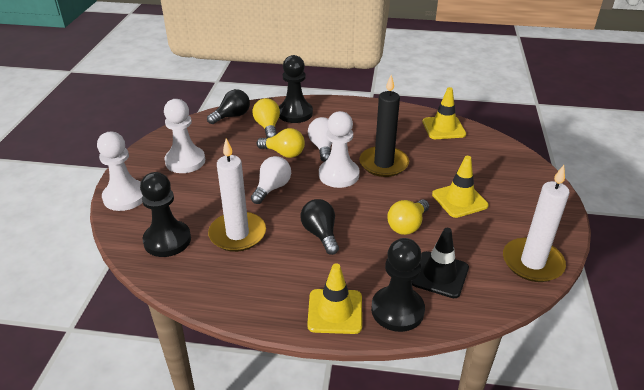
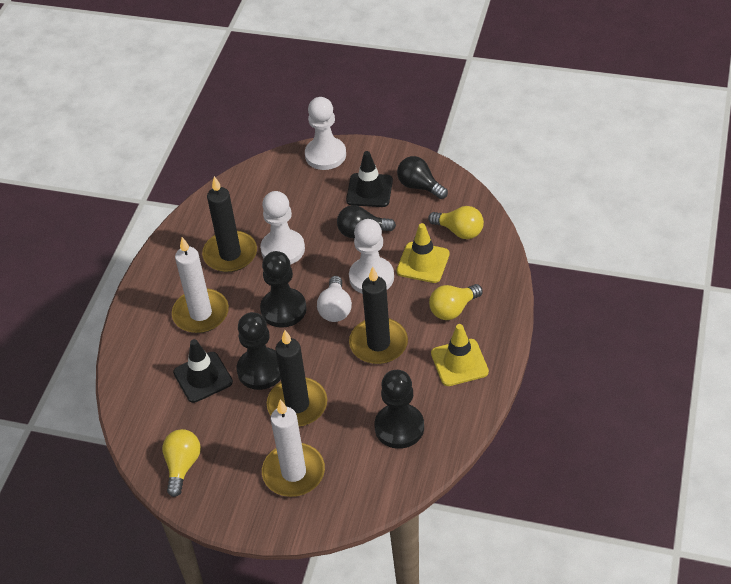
black candle: 1 -> 3
black traffic cone: 1 -> 2
white light bulb: 2 -> 1
yellow traffic cone: 3 -> 2

